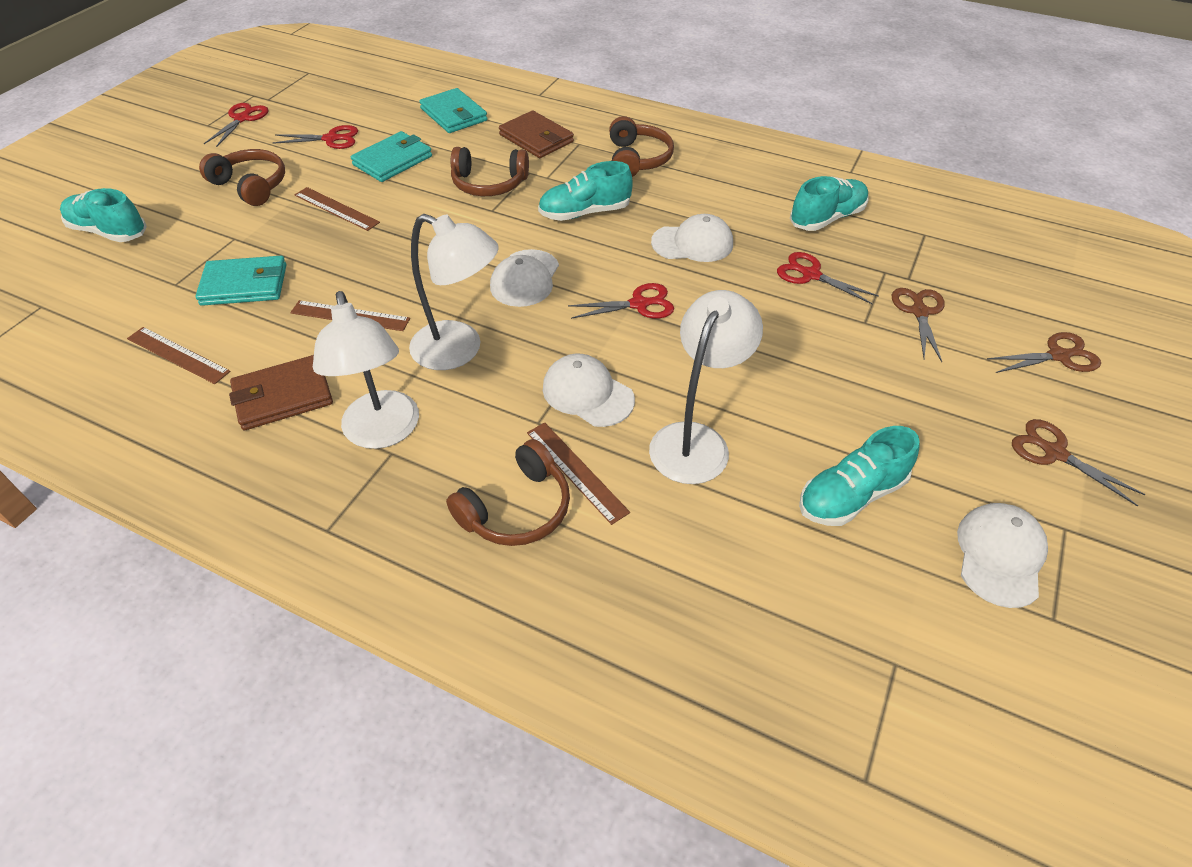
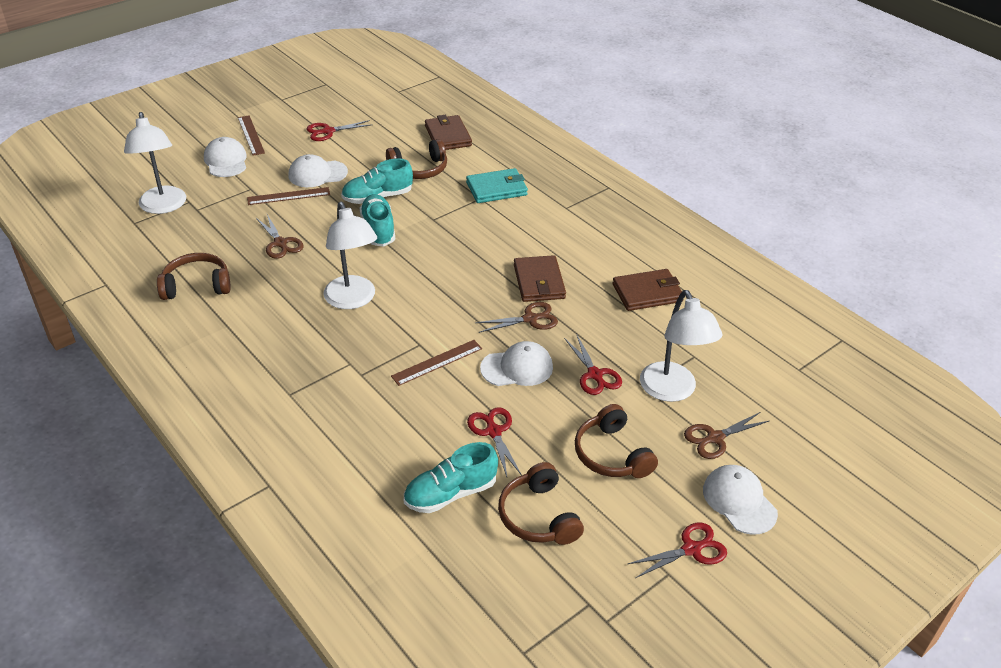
brown ruler: 4 -> 3
brown wallet: 2 -> 3
turquoise shoe: 4 -> 3
turquoise wallet: 3 -> 1

